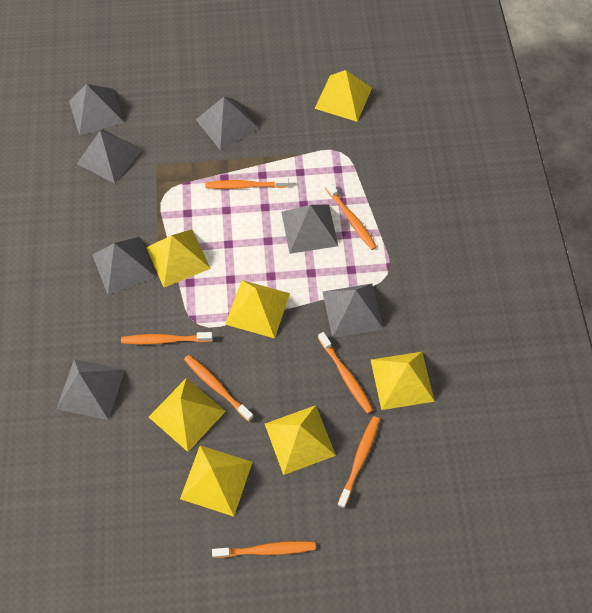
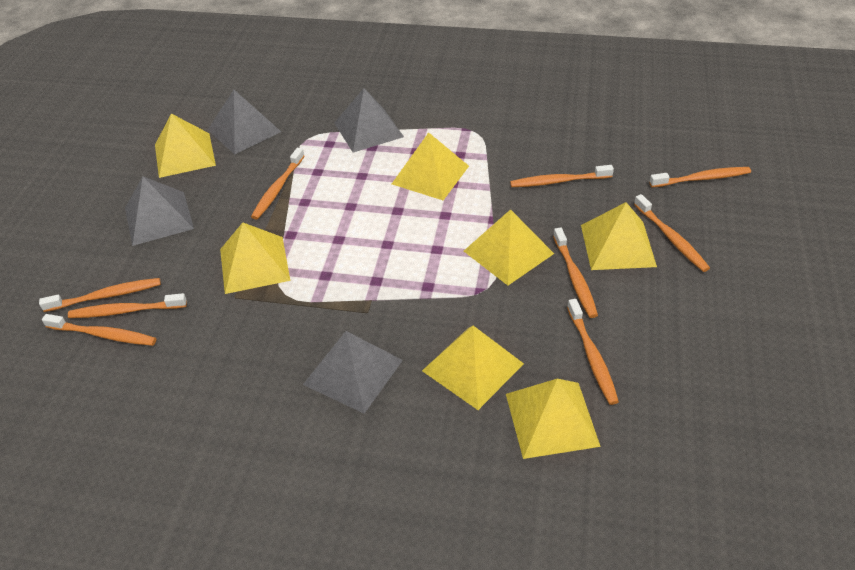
grey pyramid: 7 -> 4
orange toothbrush: 7 -> 9

